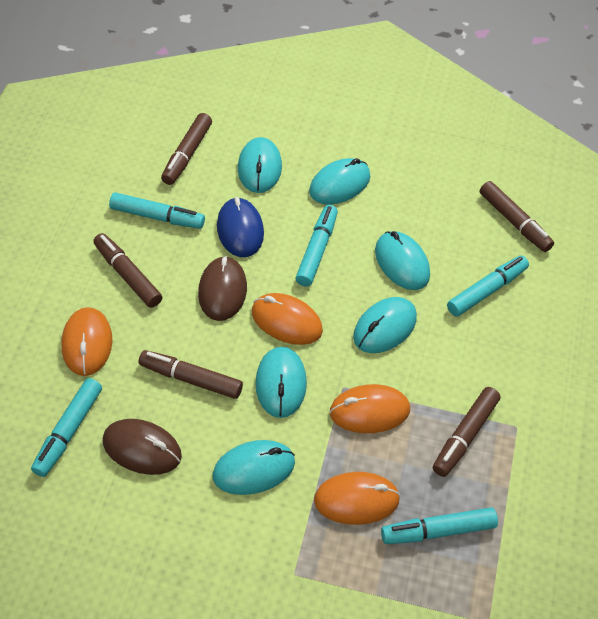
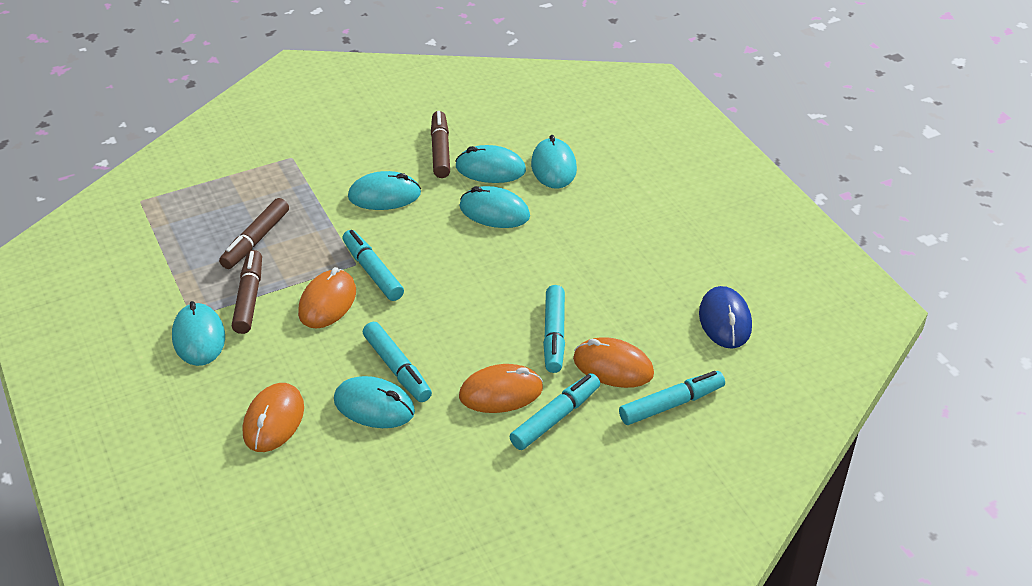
brown marker: 5 -> 3
brown mouse: 2 -> 0

